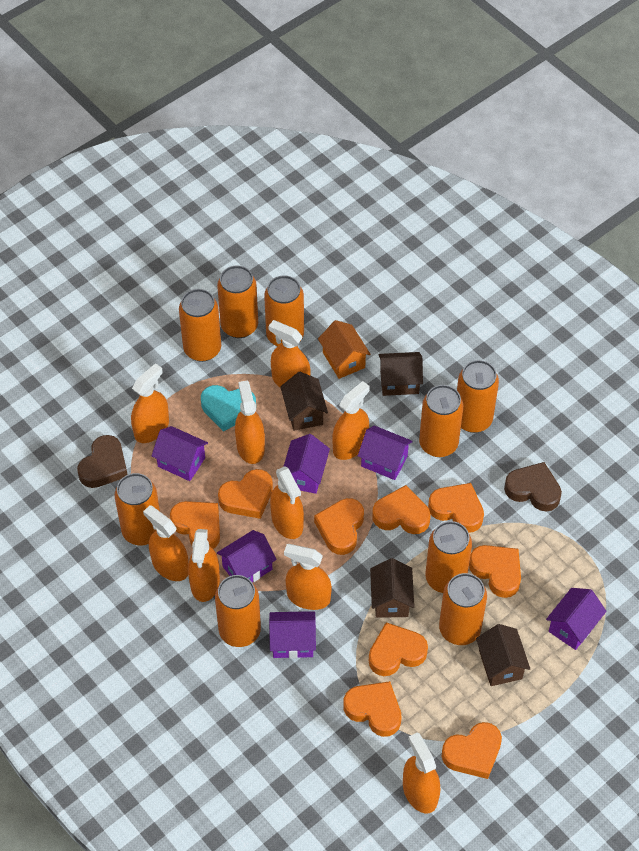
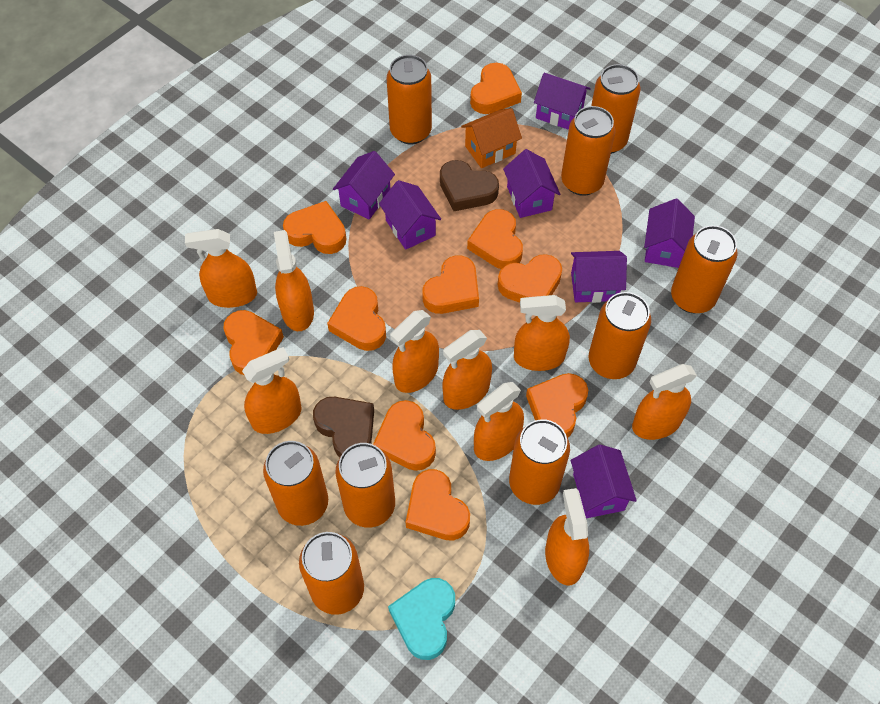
brown house: 4 -> 0
orange heart: 9 -> 10
purple house: 6 -> 7

